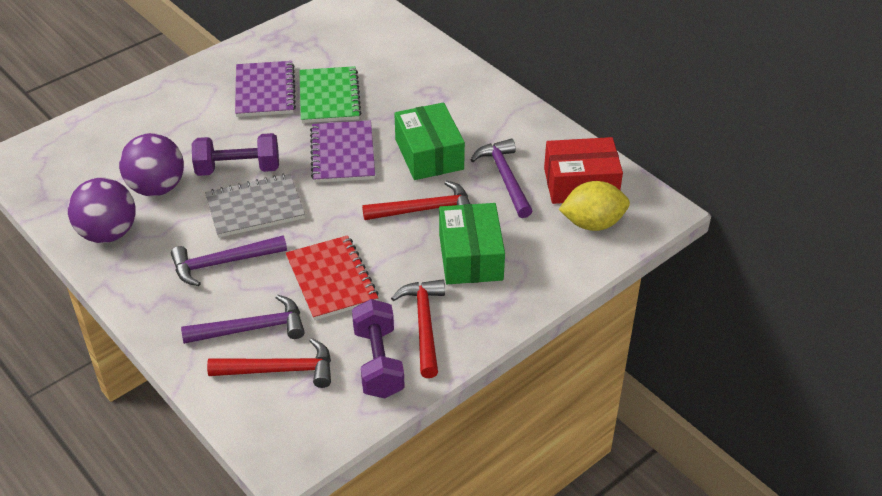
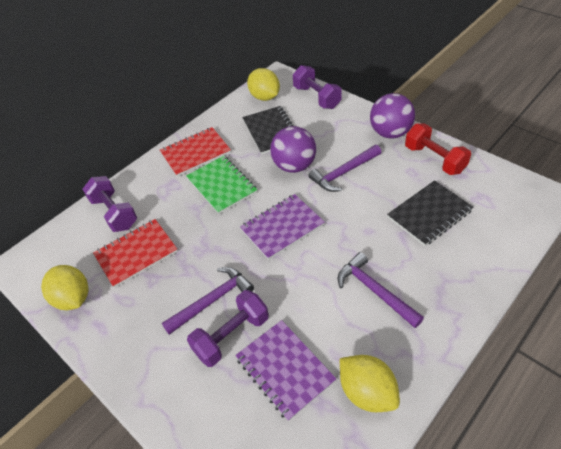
black notebook: 0 -> 2
green box: 2 -> 0
grey notebook: 1 -> 0
purple dumbbell: 2 -> 3
red box: 1 -> 0
red dumbbell: 0 -> 1
red hammer: 3 -> 0
red notebook: 1 -> 2
yellow lemon: 1 -> 3

